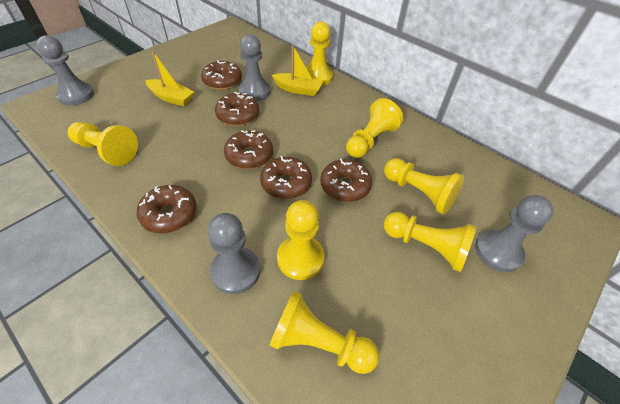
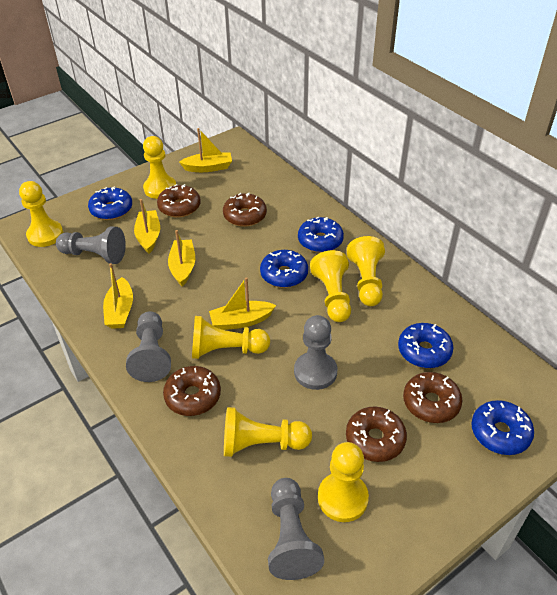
blue donut: 0 -> 5
brown donut: 6 -> 5
yellow boat: 2 -> 5

